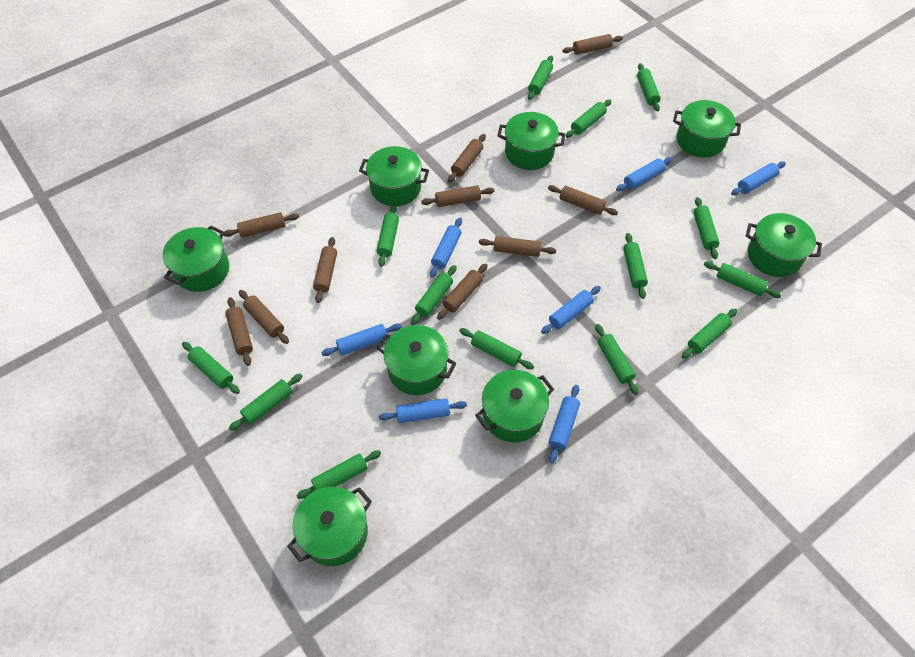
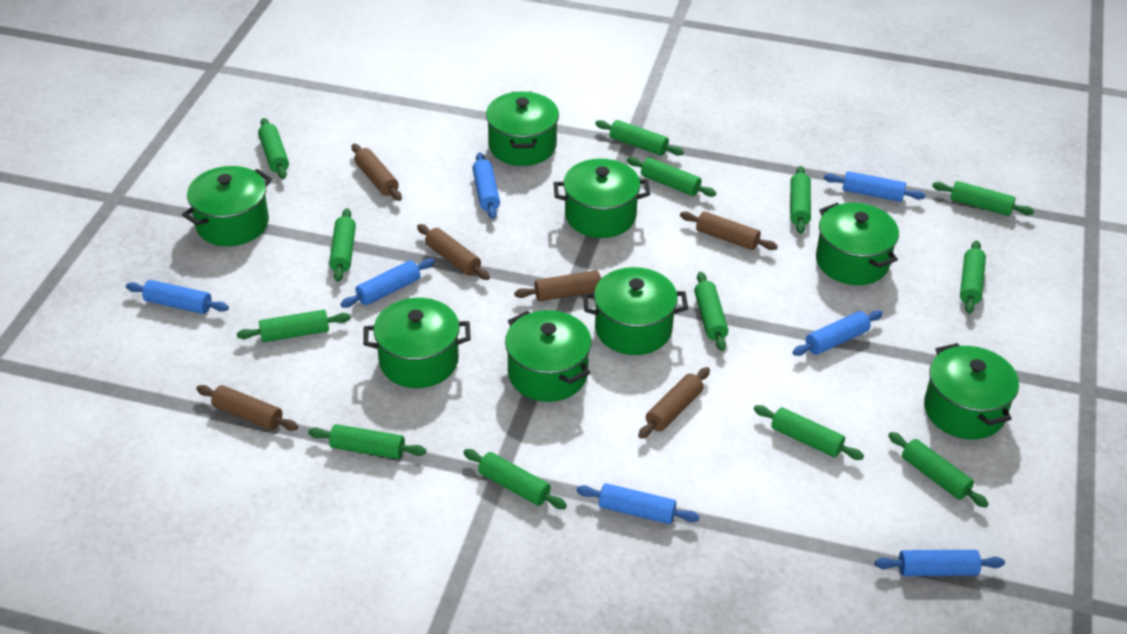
brown rolling pin: 10 -> 6
green rolling pin: 14 -> 13

